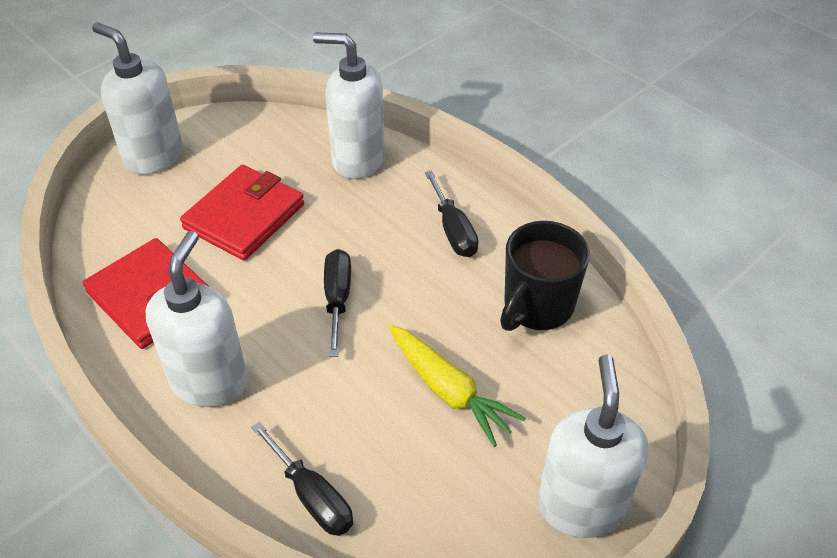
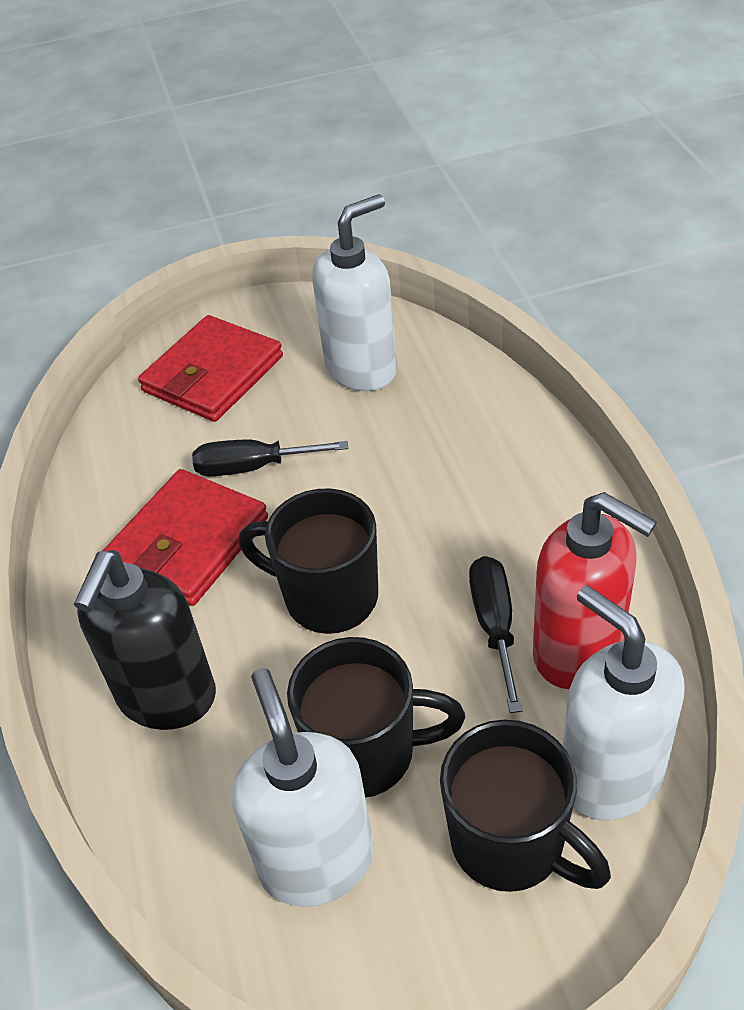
black mug: 1 -> 3
black screwdriver: 3 -> 2
black soap dispenser: 0 -> 1
red soap dispenser: 0 -> 1
white soap dispenser: 4 -> 3
yellow carrot: 1 -> 0

